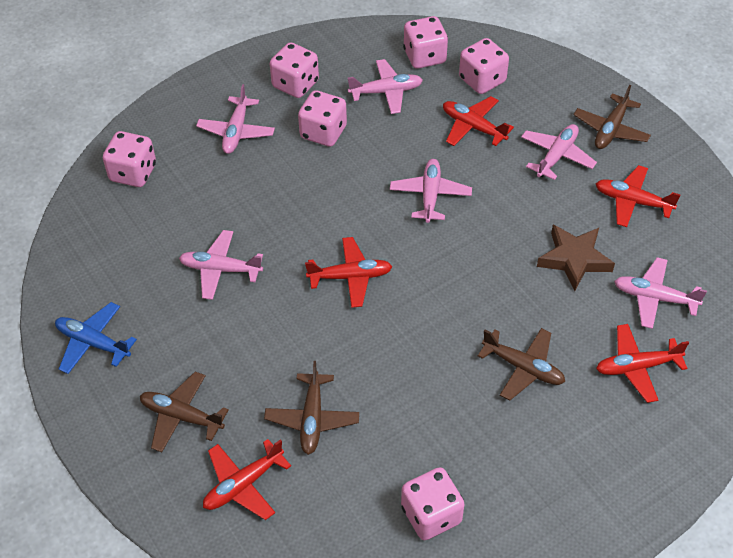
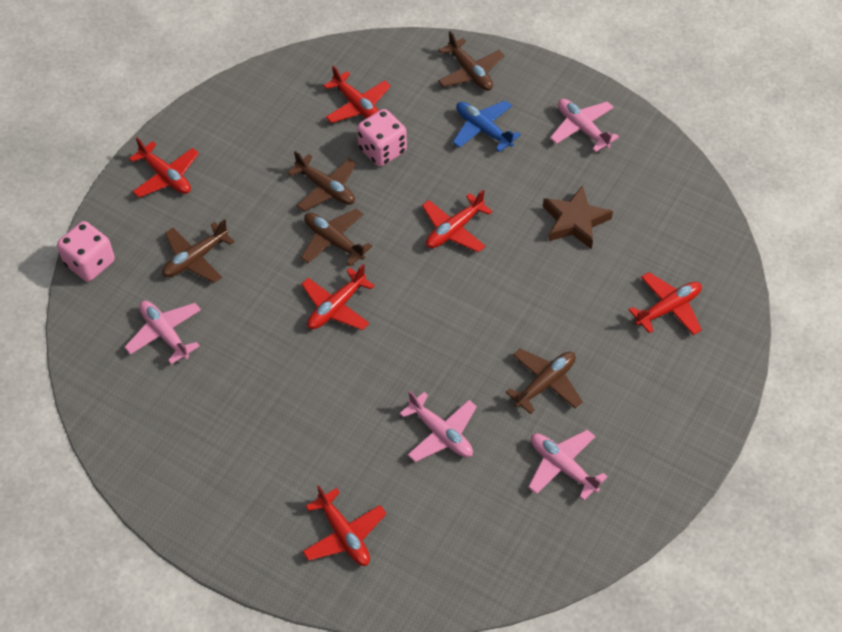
brown plane: 4 -> 5
pink dice: 6 -> 2
pink plane: 6 -> 4
red plane: 5 -> 6

